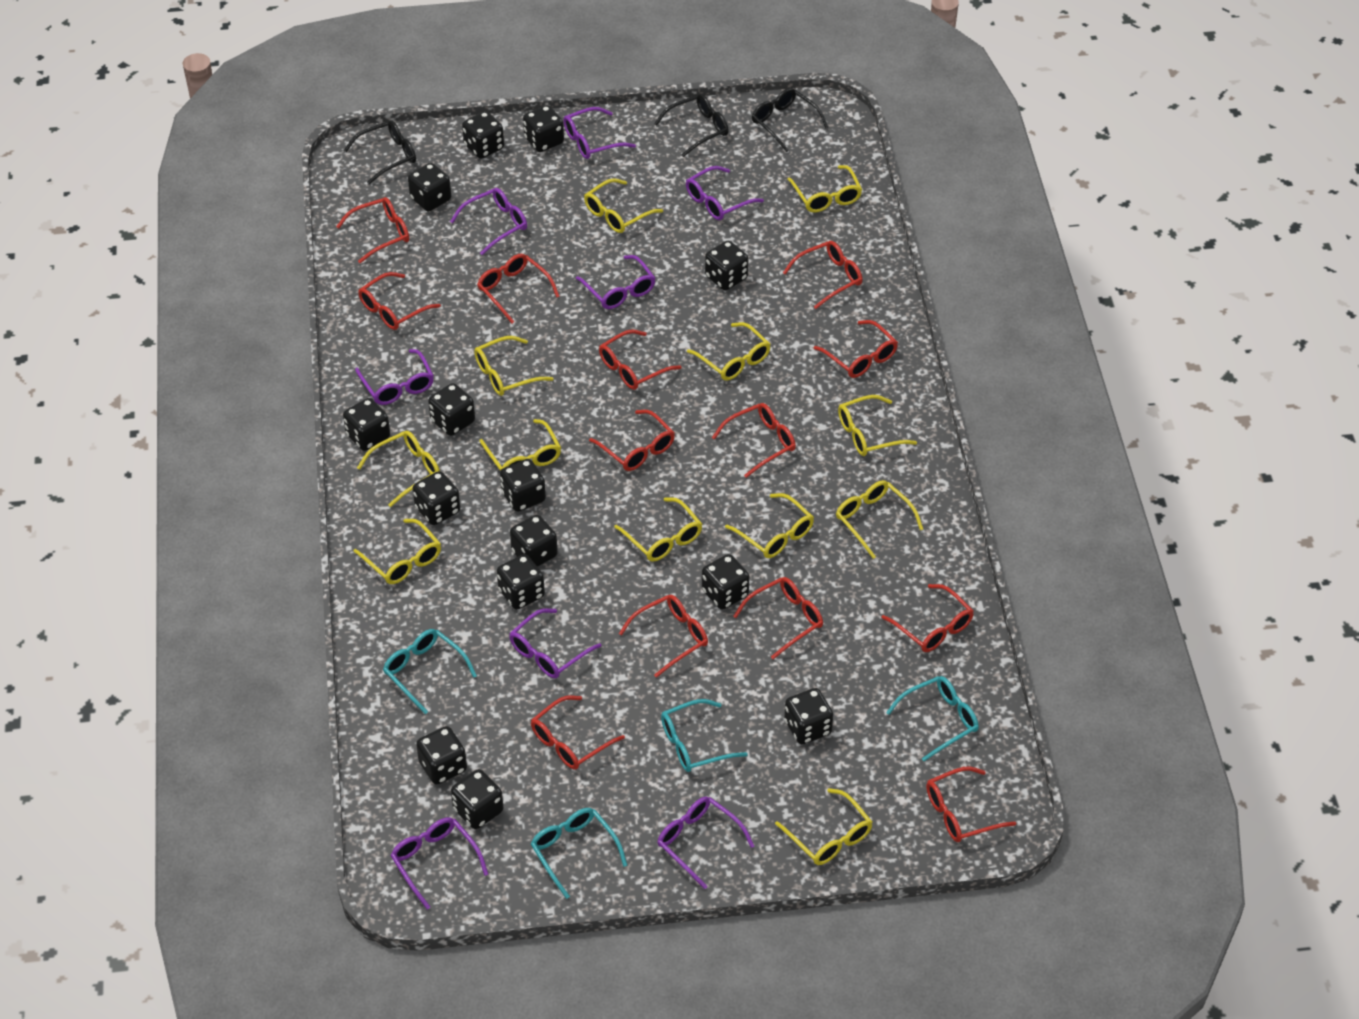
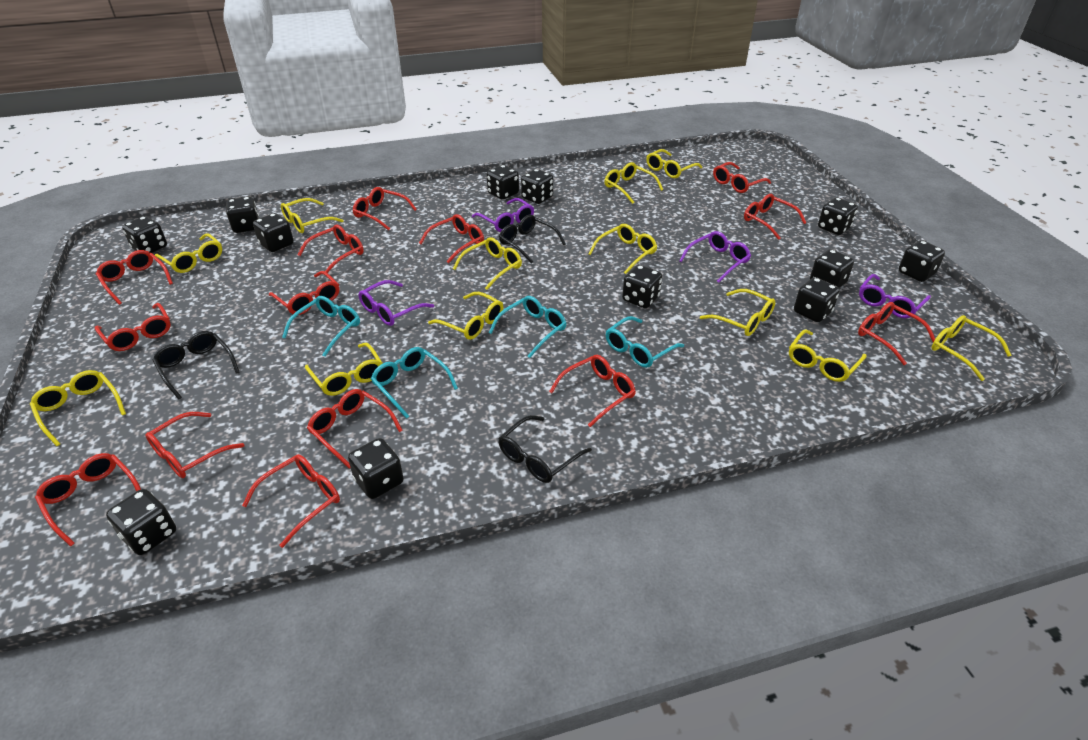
black dice: 14 -> 12
purple glasses: 8 -> 4
red glasses: 13 -> 14

